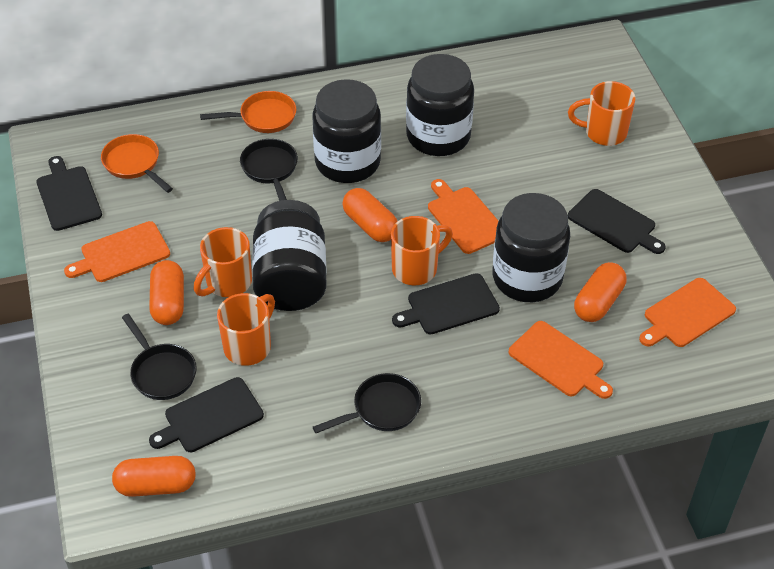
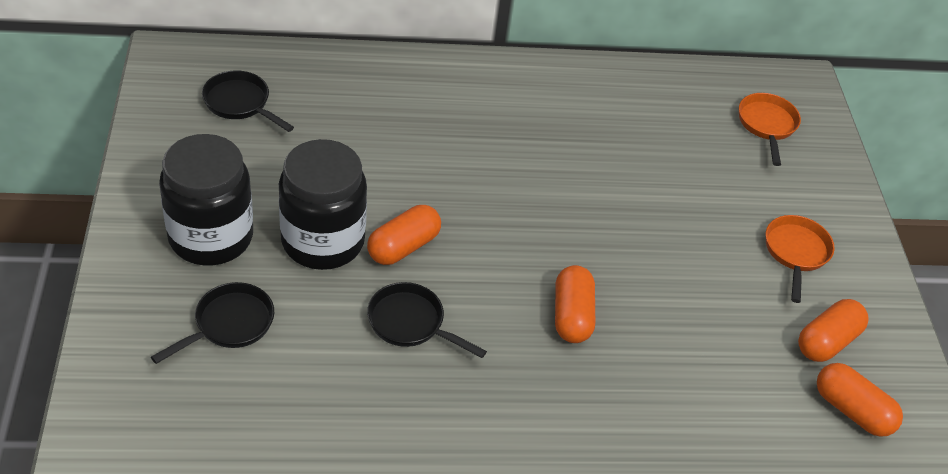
black cutting board: 4 -> 0
black jar: 4 -> 2
orange cutting board: 4 -> 0
orange mug: 4 -> 0

